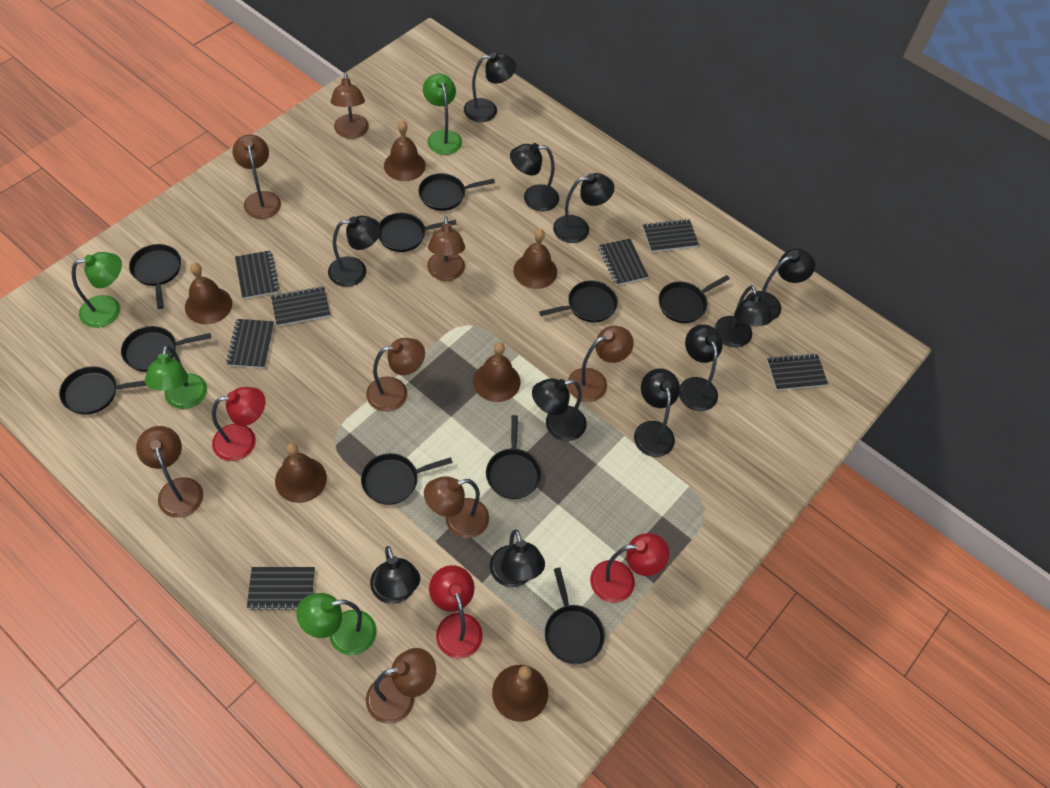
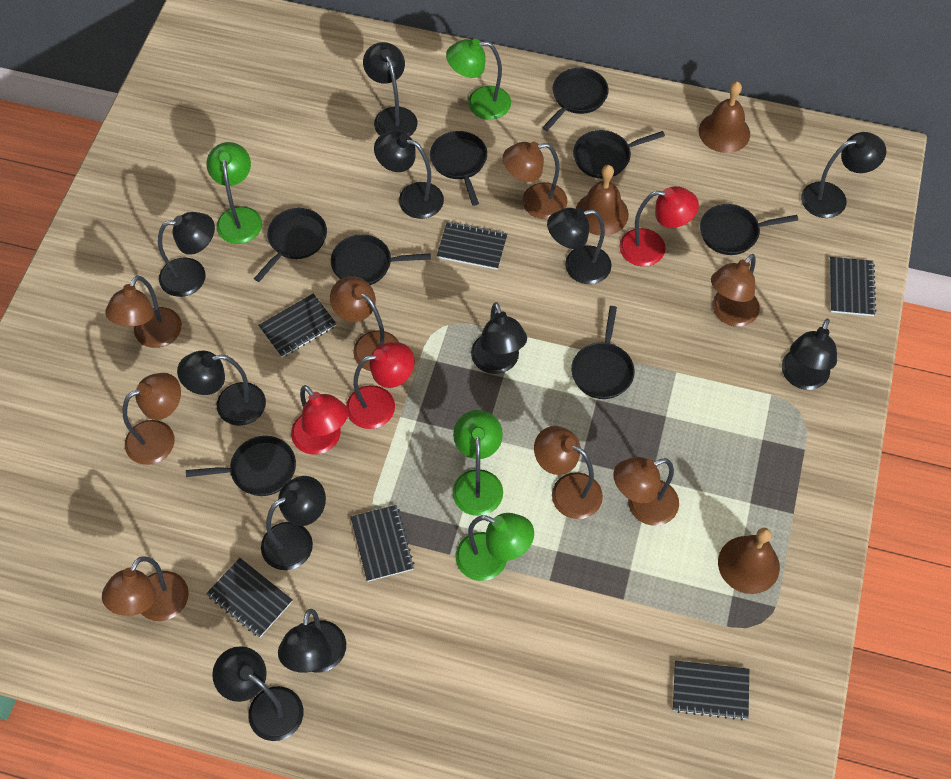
black notebook: 7 -> 6
black pan: 10 -> 8
brown bell: 6 -> 3

